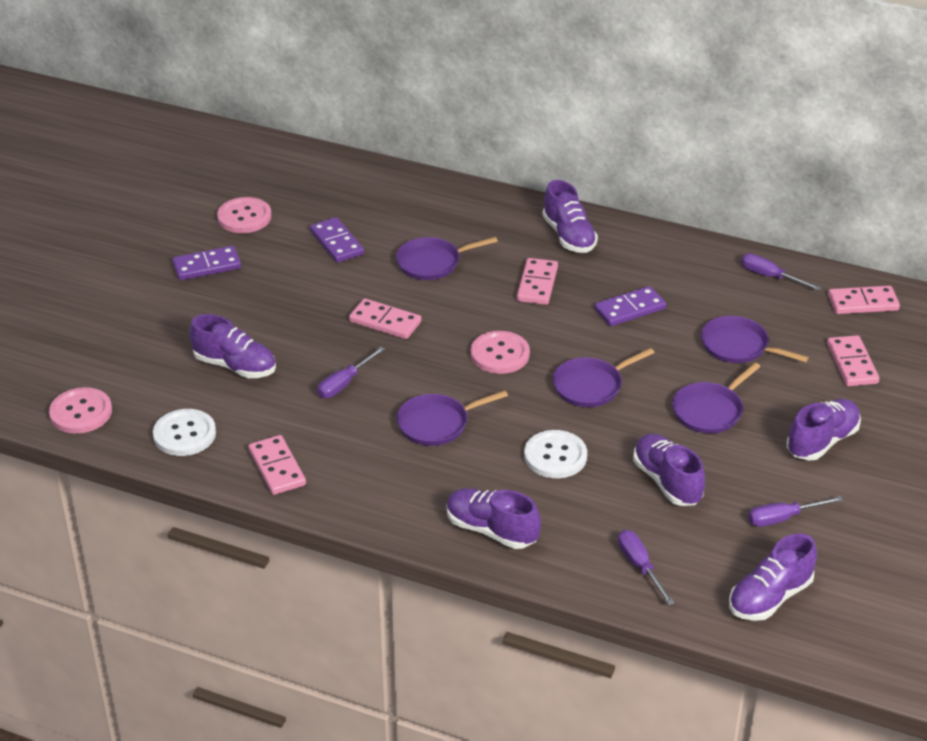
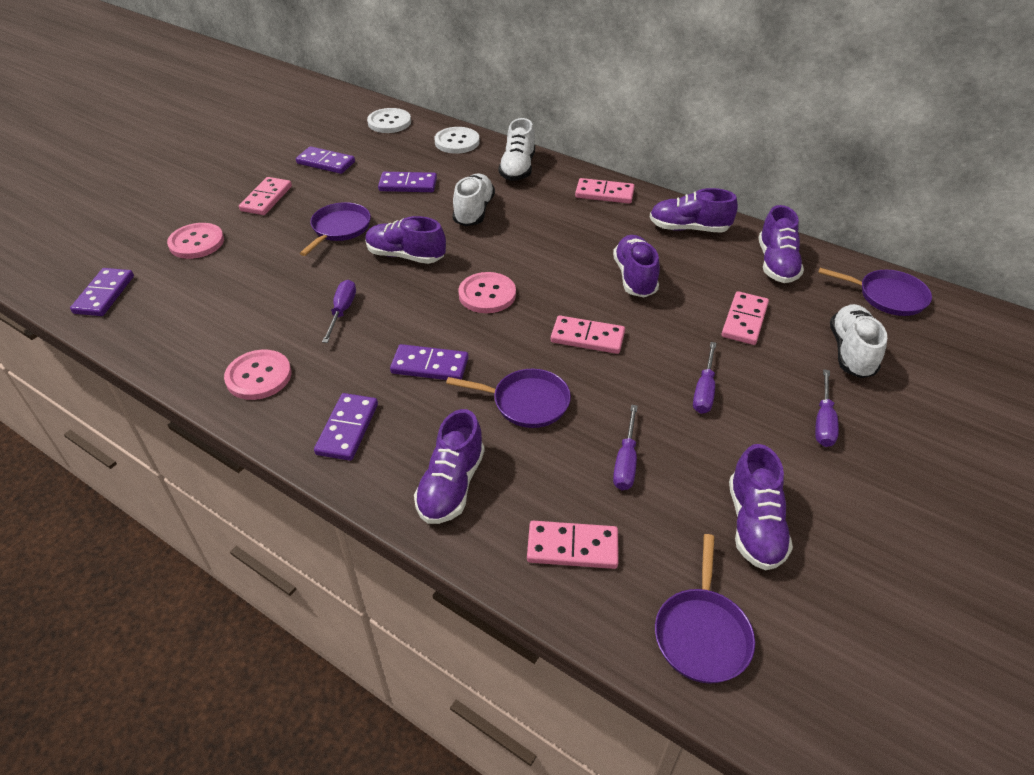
purple domino: 3 -> 5
purple pan: 5 -> 4
white shoe: 0 -> 3

